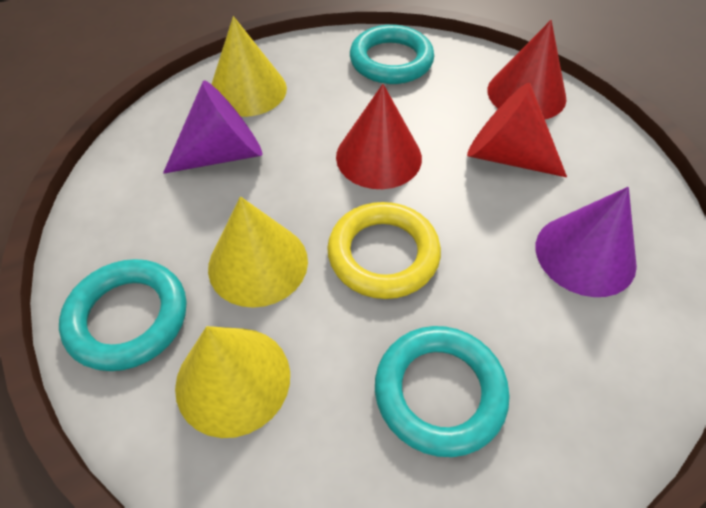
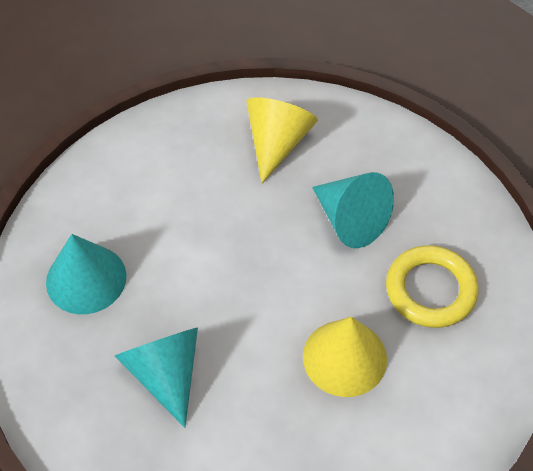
purple cone: 2 -> 0
red cone: 3 -> 0
turquoise cone: 0 -> 3
turquoise ring: 3 -> 0
yellow cone: 3 -> 2

